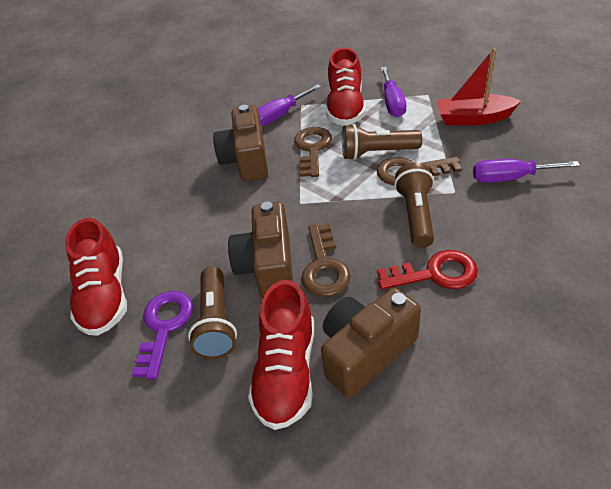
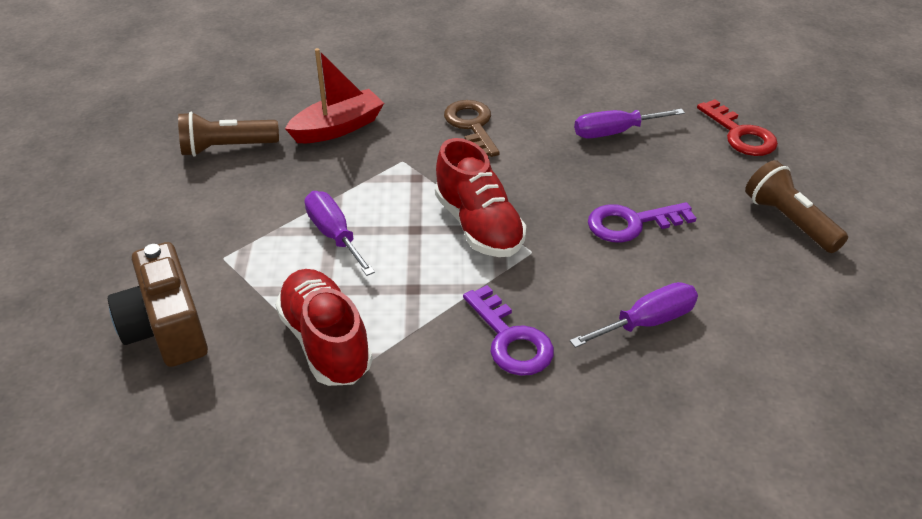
brown camera: 3 -> 1
brown flashlight: 3 -> 2
brown key: 3 -> 1
purple key: 1 -> 2
red shoe: 3 -> 2

